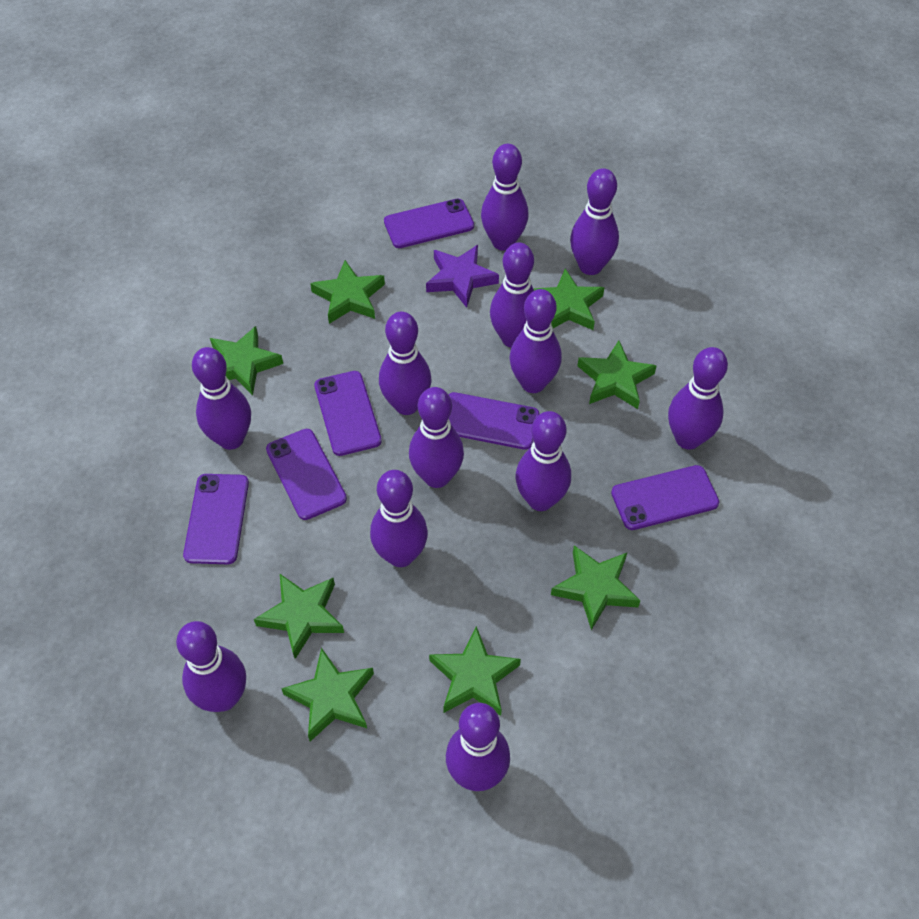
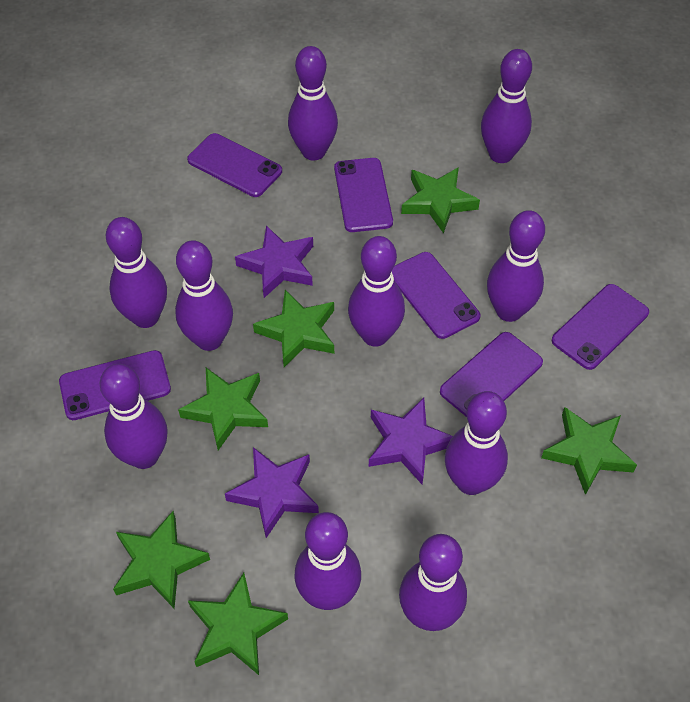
green star: 8 -> 6
purple bowling pin: 12 -> 10
purple star: 1 -> 3

